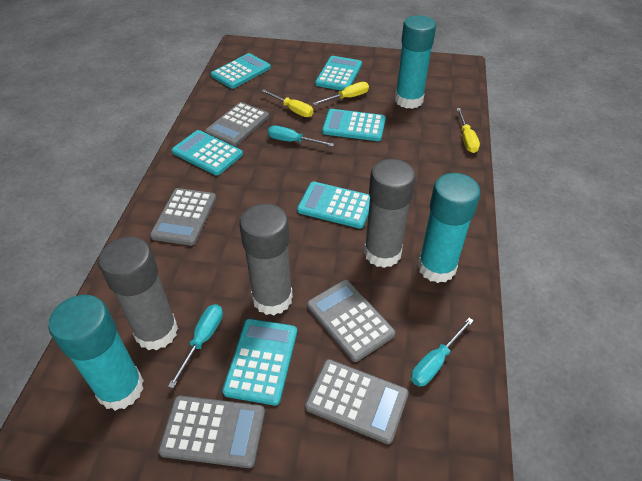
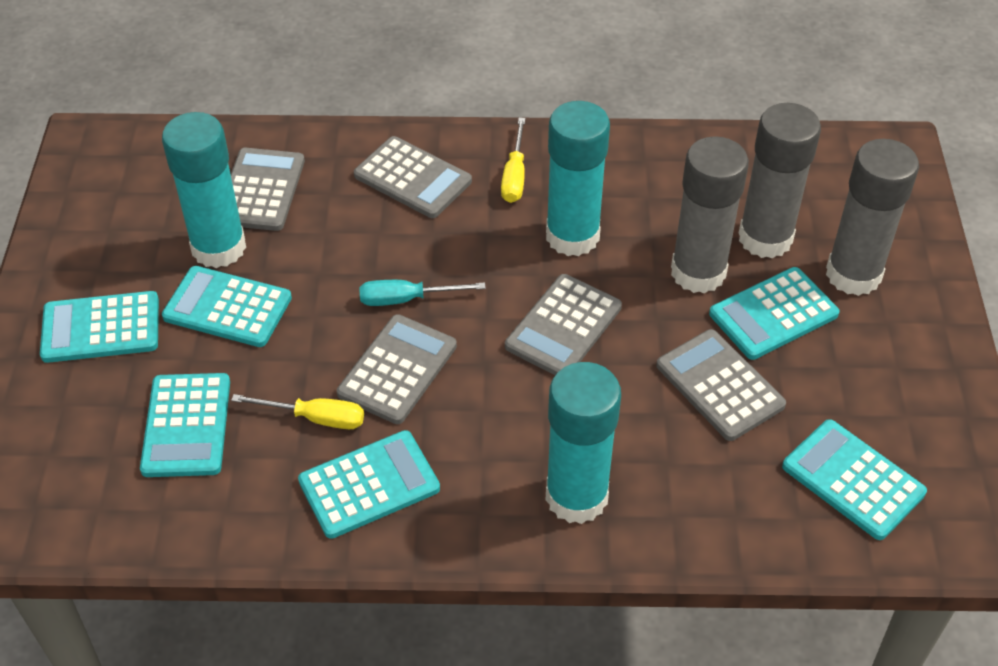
turquoise screwdriver: 3 -> 1
yellow screwdriver: 3 -> 2

